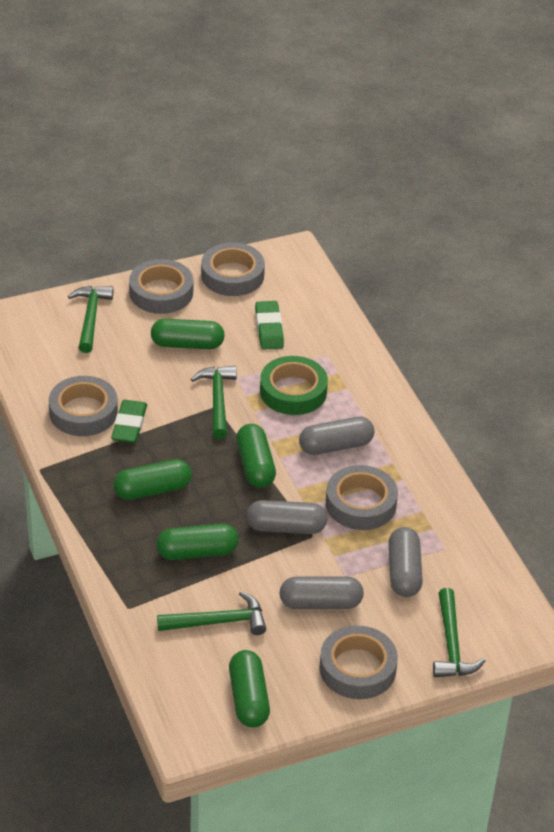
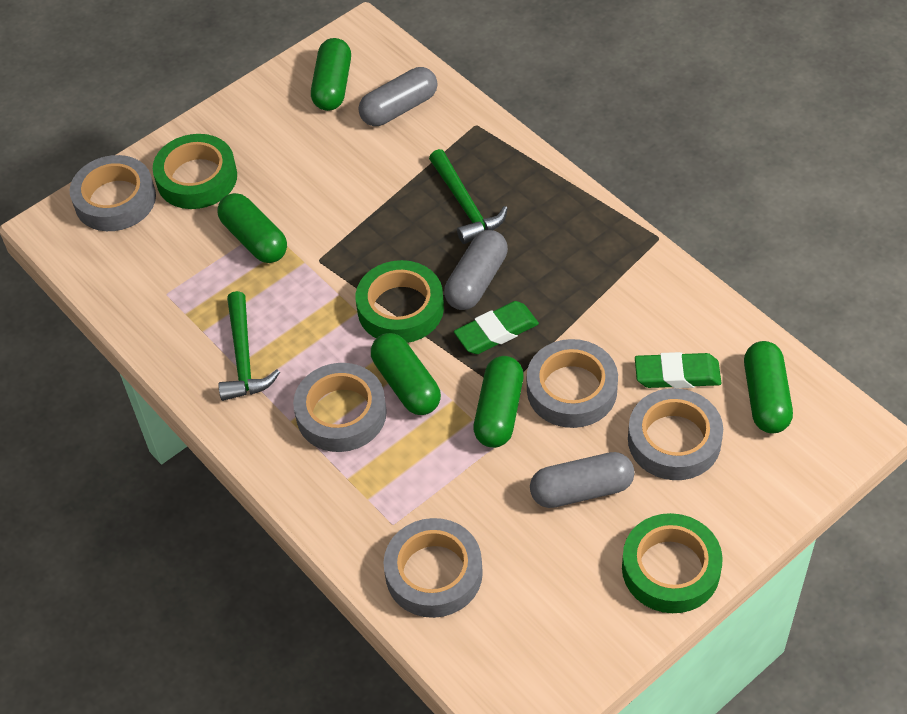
green hammer: 4 -> 2
green tape: 1 -> 3
grey capsule: 4 -> 3

